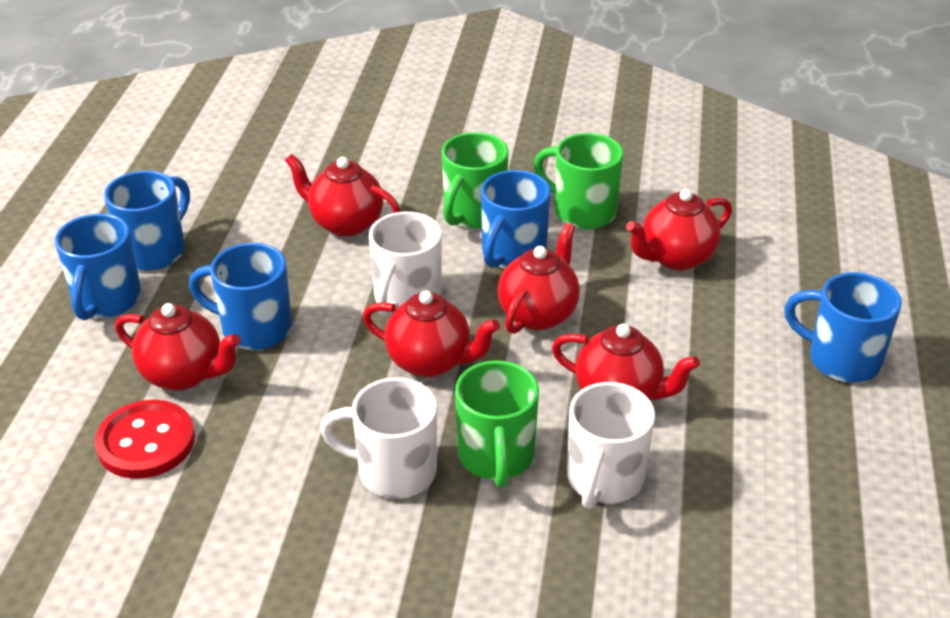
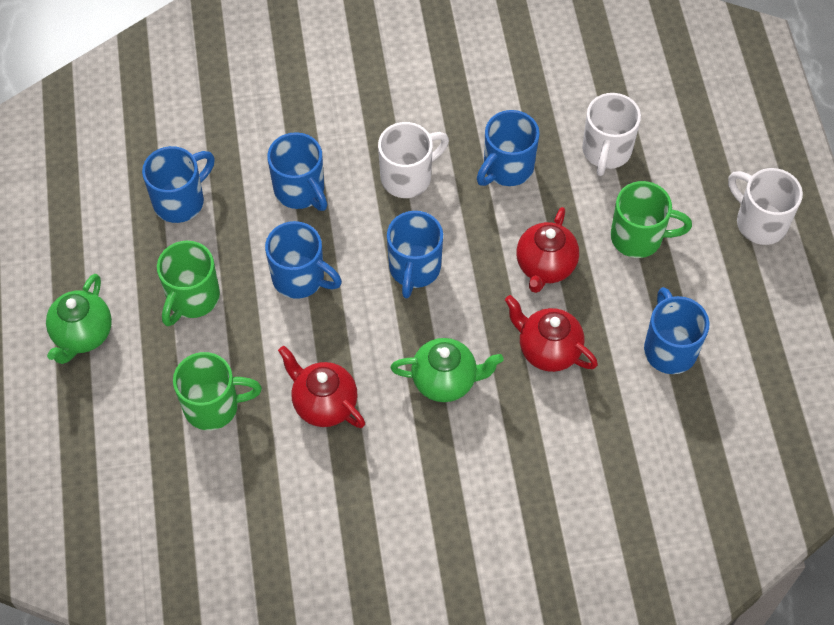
blue mug: 5 -> 6
green teapot: 0 -> 2
red button: 1 -> 0
red teapot: 6 -> 3

